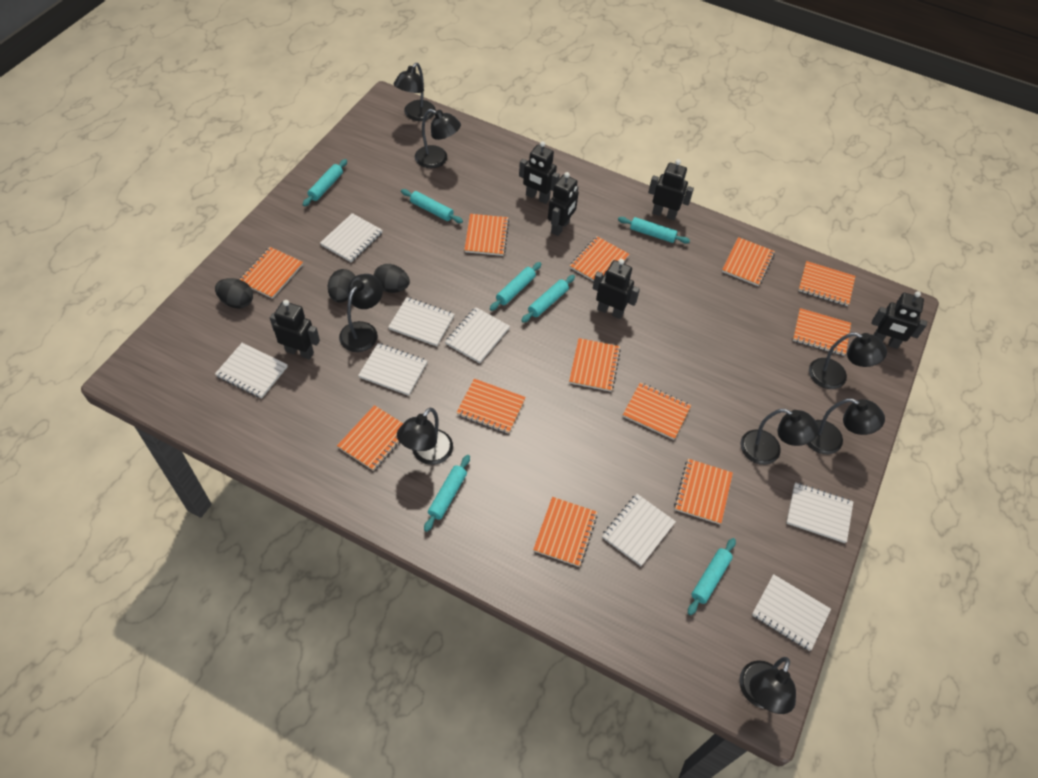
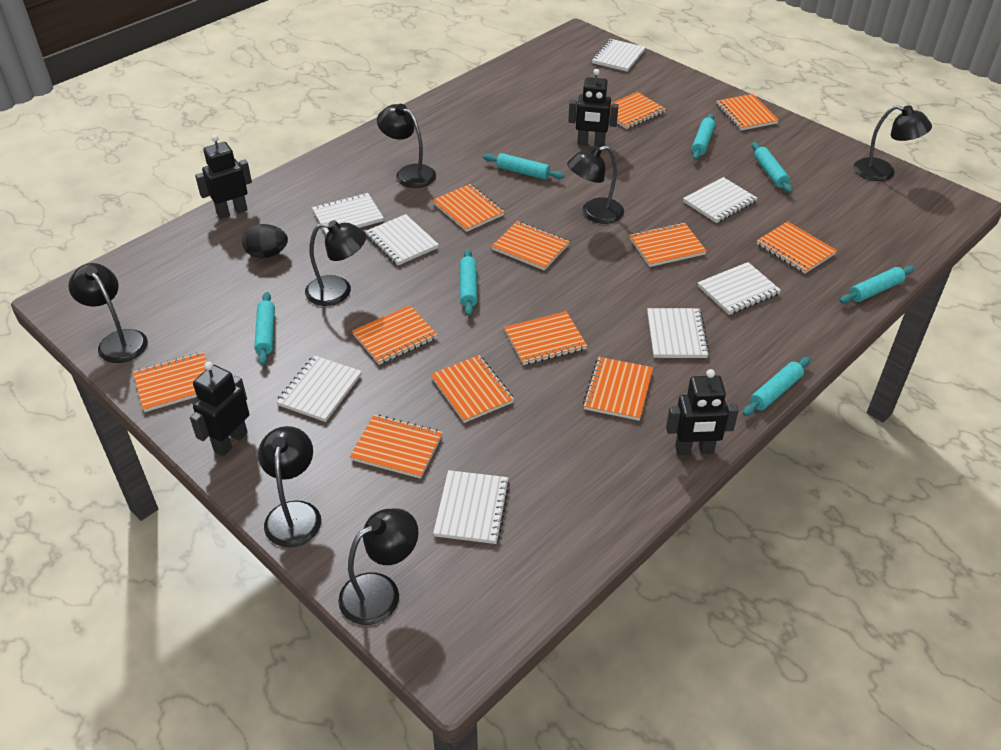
black egg: 3 -> 1
black lamp: 8 -> 7
black robot: 6 -> 4

